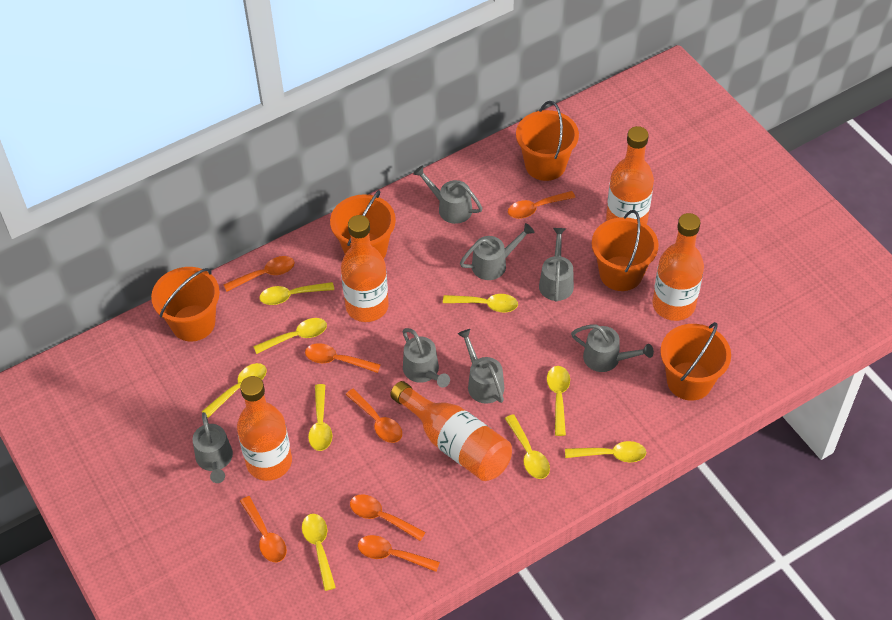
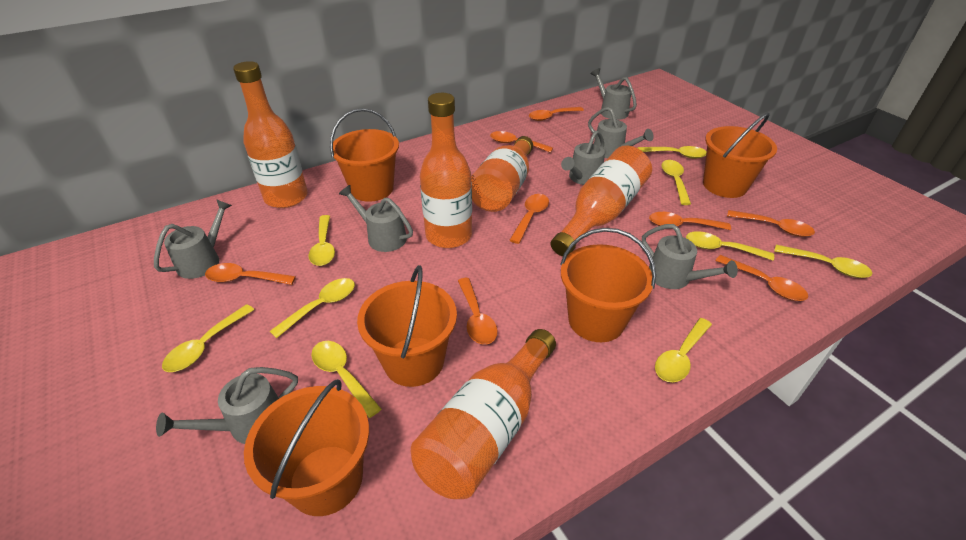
orange spoon: 7 -> 8

